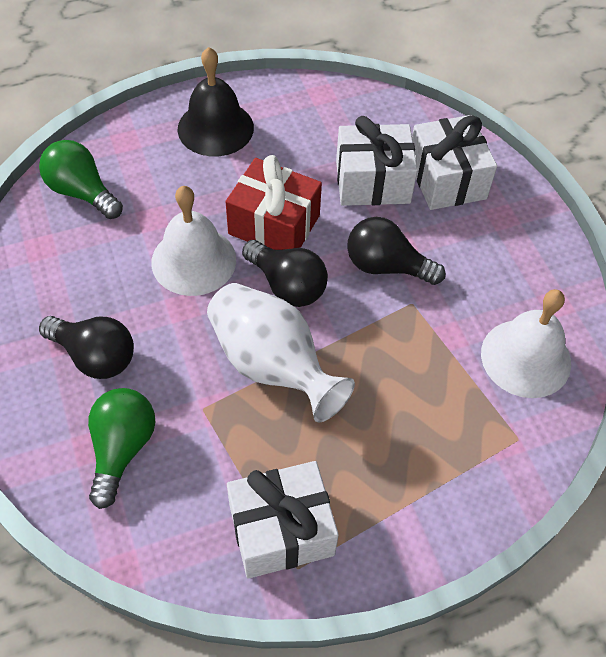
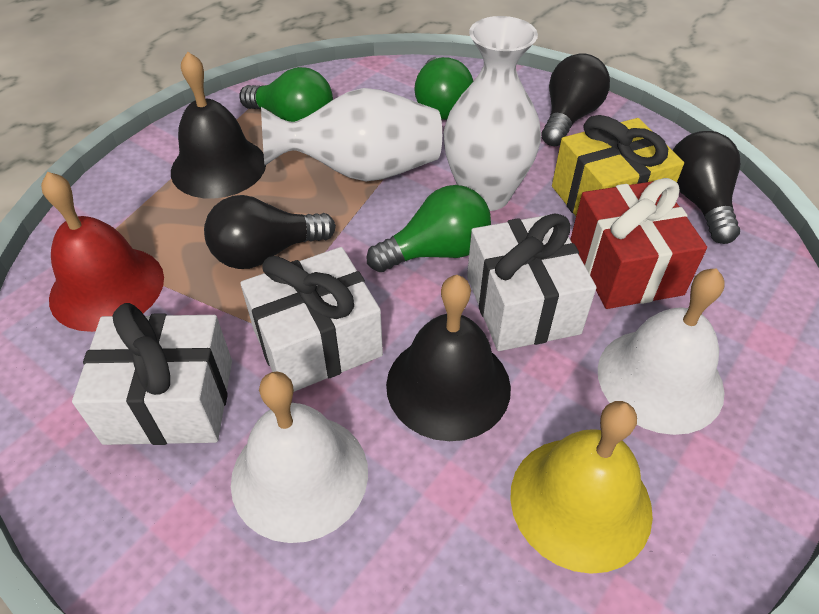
black bell: 1 -> 2
green light bulb: 2 -> 3
red bell: 0 -> 1
white vase: 1 -> 2
yellow bell: 0 -> 1
yellow gift: 0 -> 1

